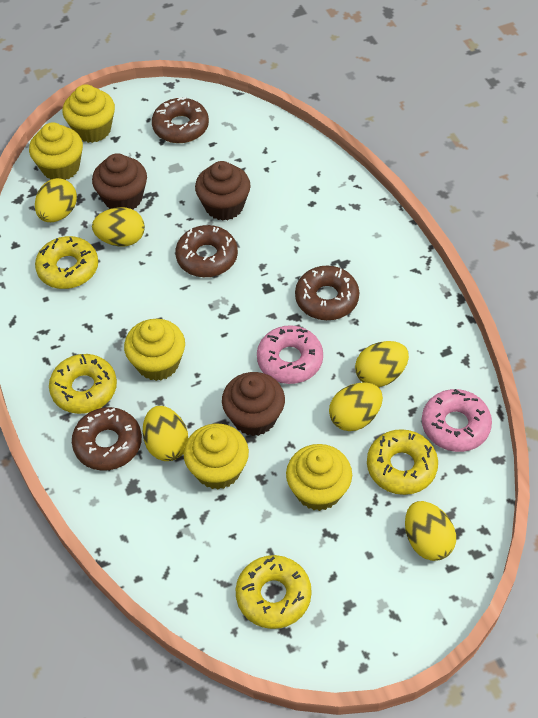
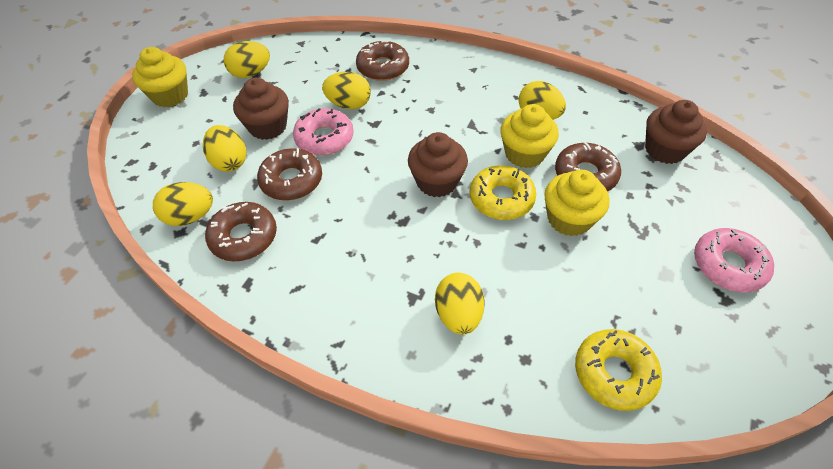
yellow cupcake: 5 -> 3
yellow donut: 4 -> 2

